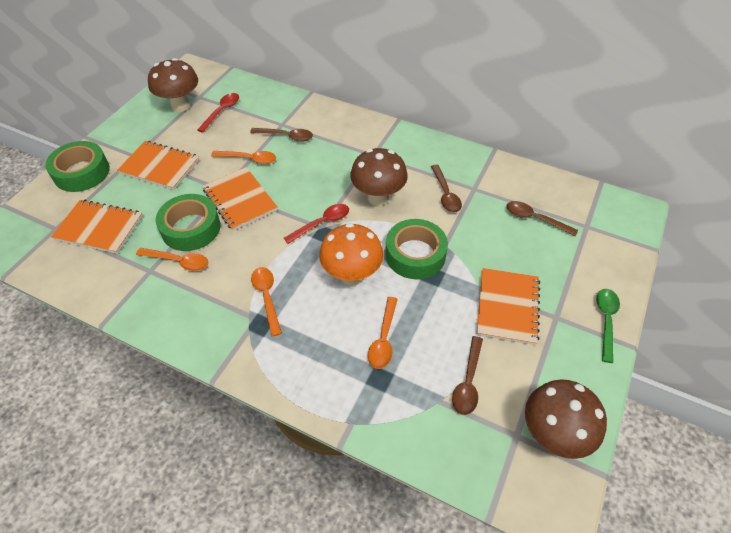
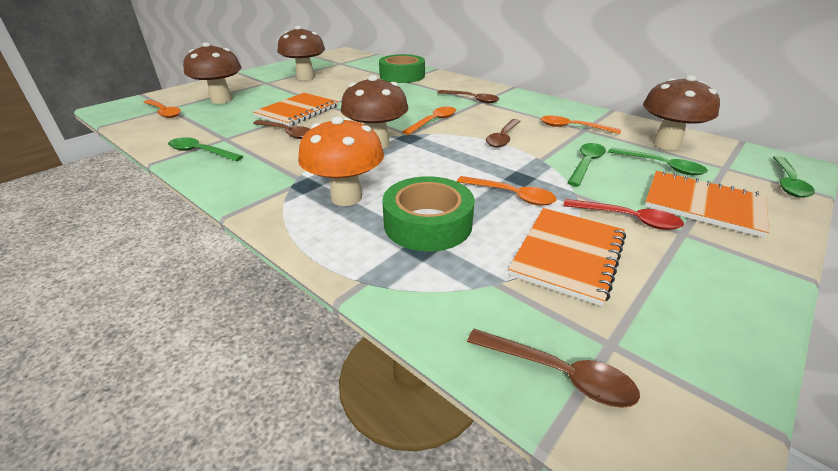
brown mushroom: 3 -> 4
green spoon: 1 -> 4
green tape: 3 -> 2
orange notebook: 4 -> 3
red spoon: 2 -> 1

